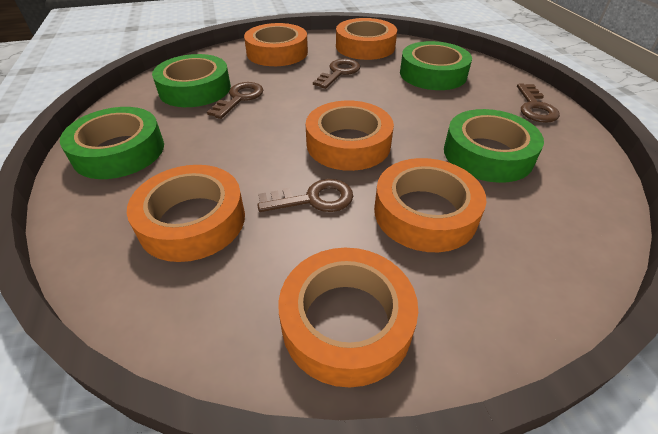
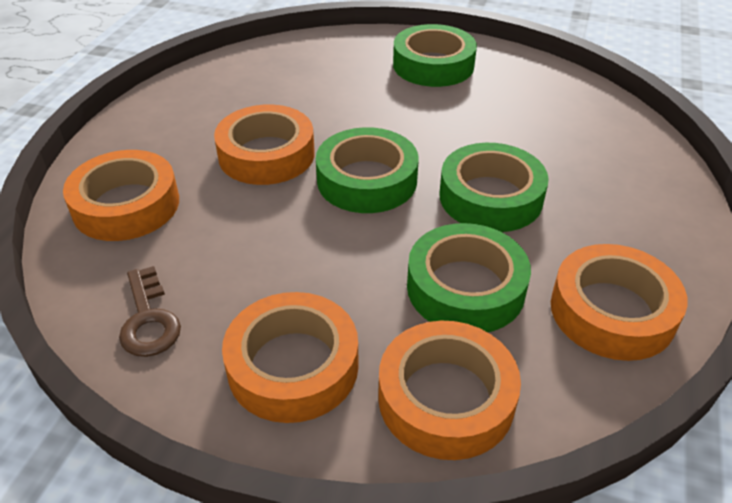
brown key: 4 -> 1
orange tape: 6 -> 5

